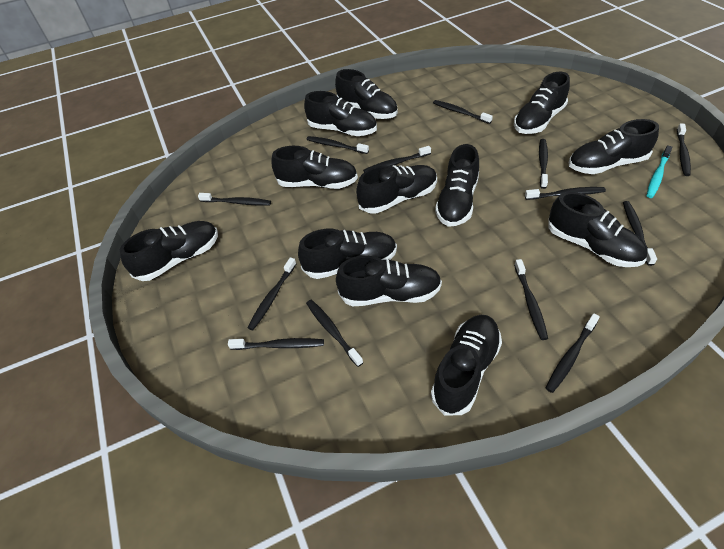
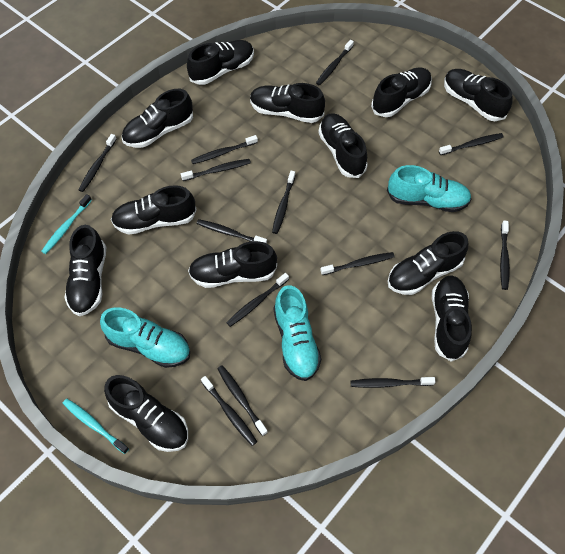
turquoise shoe: 0 -> 3
turquoise toothbrush: 1 -> 2

